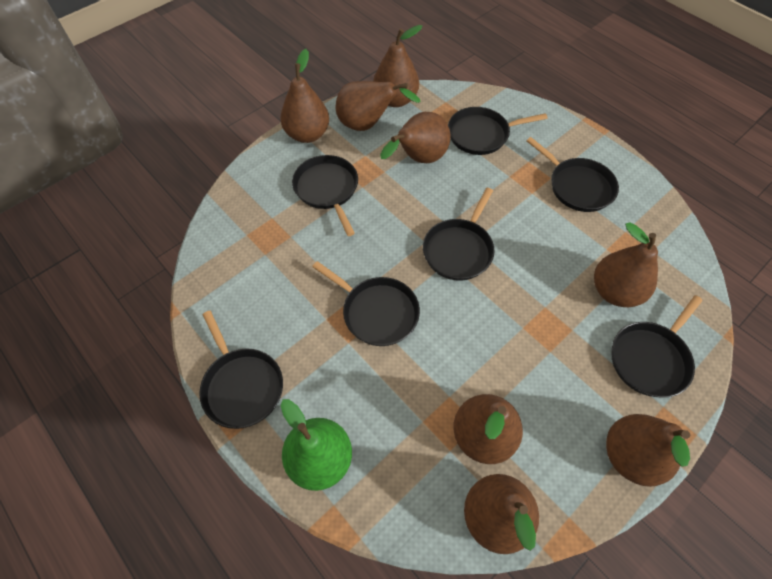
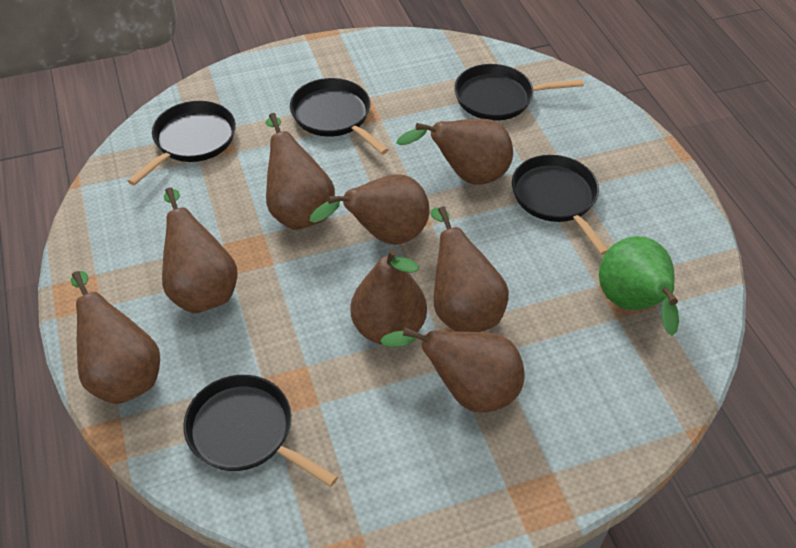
black pan: 7 -> 5

